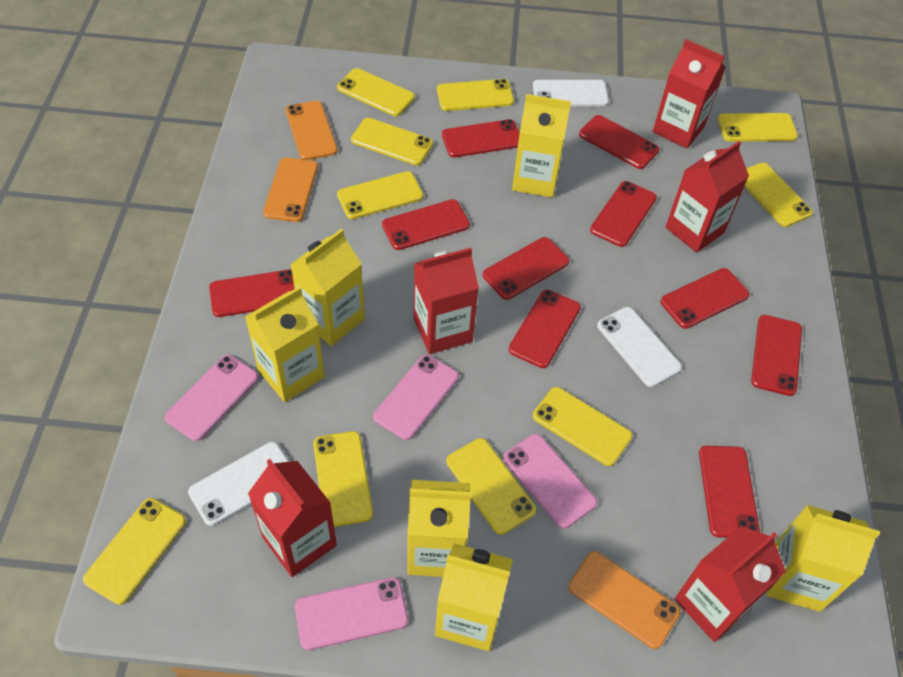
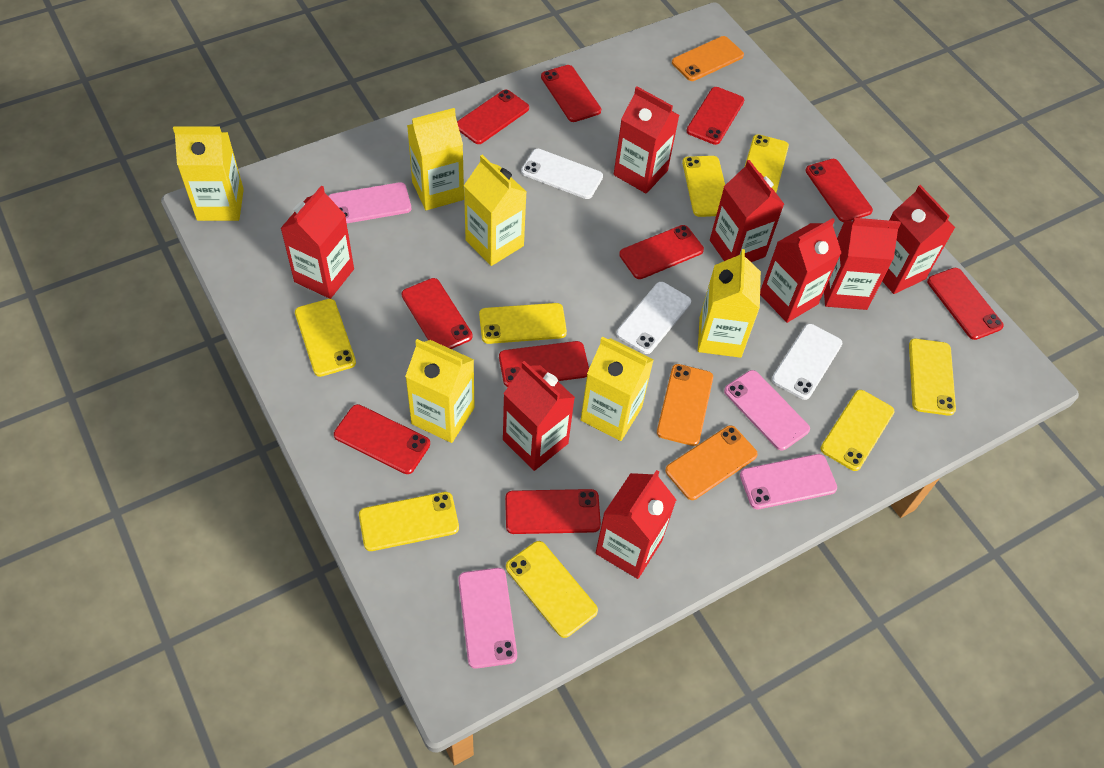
red carton: 5 -> 8
yellow phone: 10 -> 8

